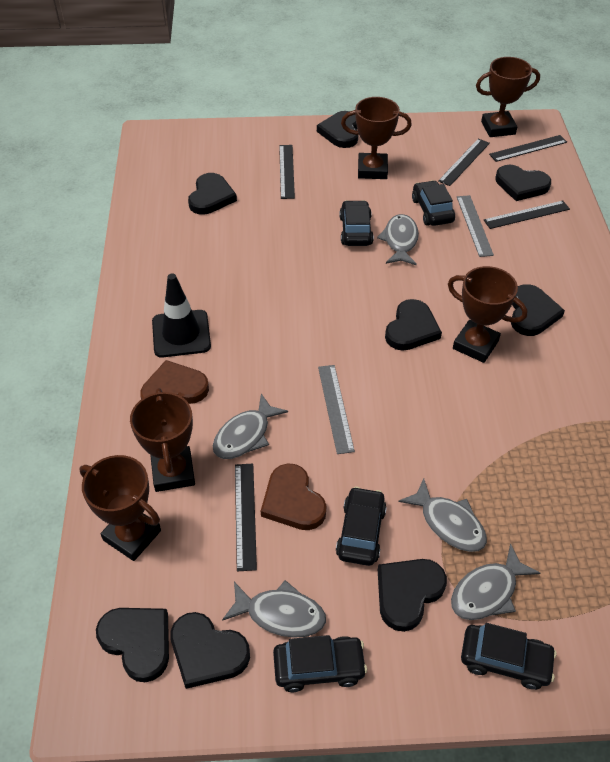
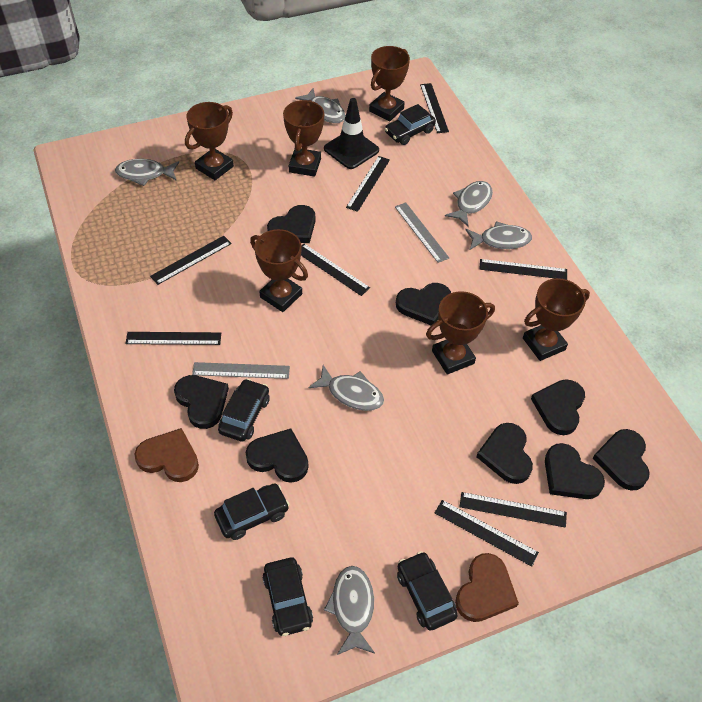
black ruler: 5 -> 8
brown trophy: 5 -> 6
grey fish: 5 -> 6

